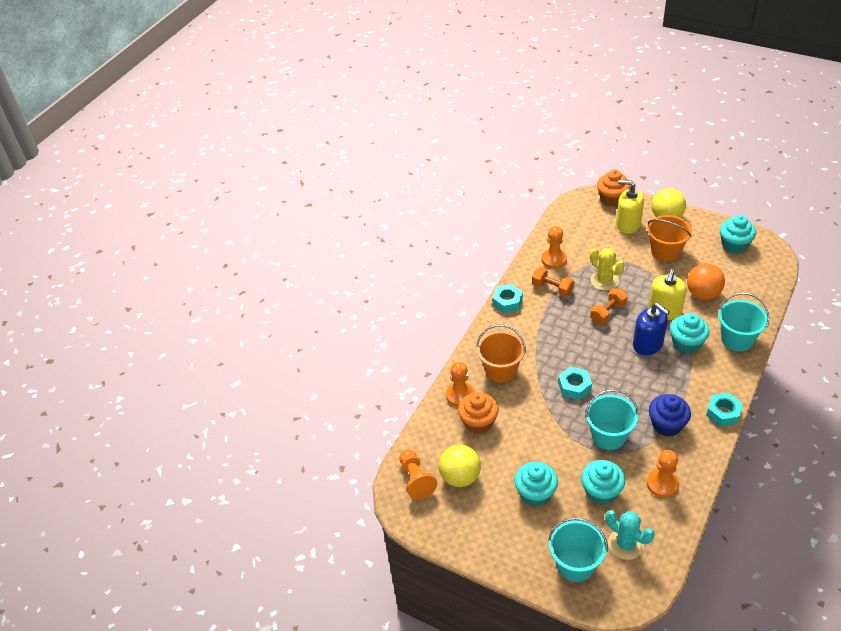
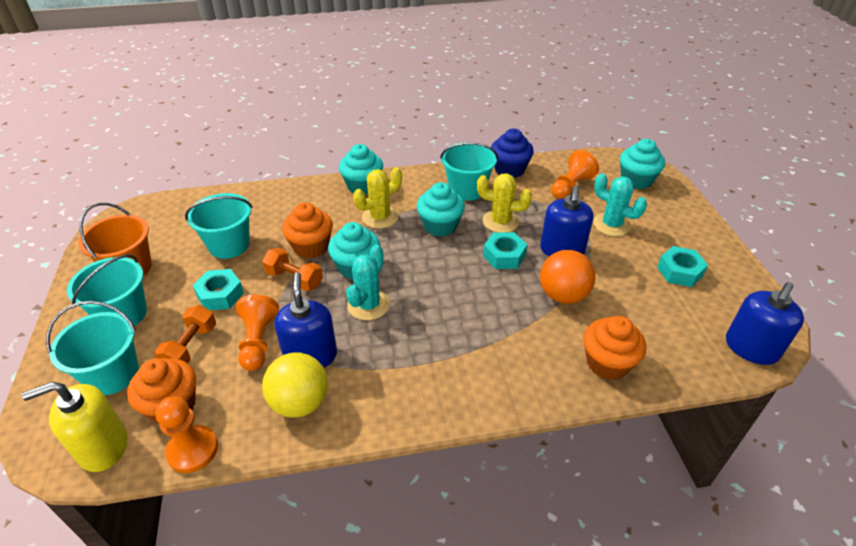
blue soap dispenser: 1 -> 3
orange bucket: 2 -> 1
orange cupcake: 2 -> 3
orange pawn: 4 -> 3
turquoise bucket: 3 -> 4
turquoise cactus: 1 -> 2
yellow ball: 2 -> 1
yellow cactus: 1 -> 2
yellow soap dispenser: 2 -> 1

